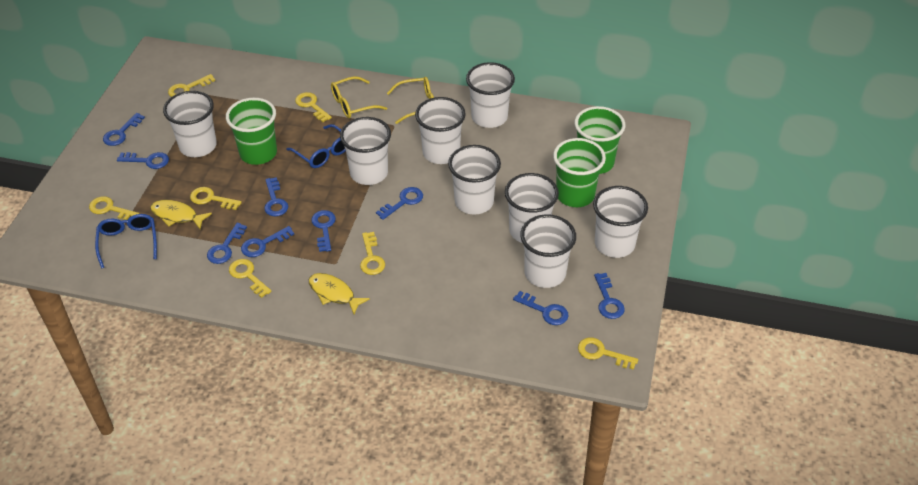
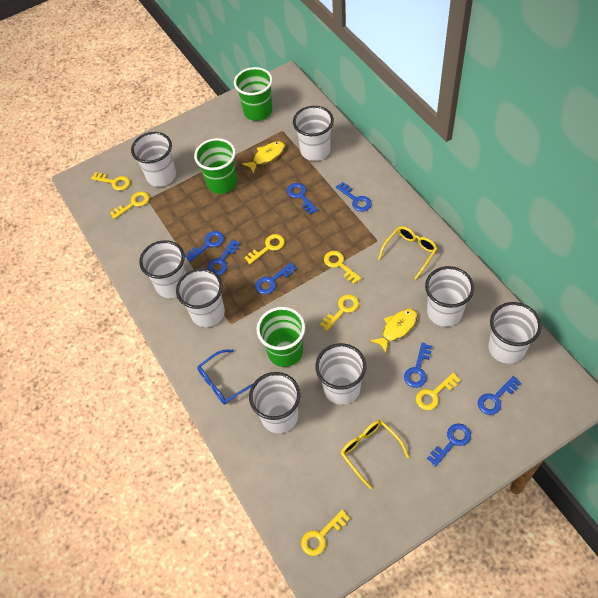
blue glasses: 2 -> 1
blue key: 9 -> 8

